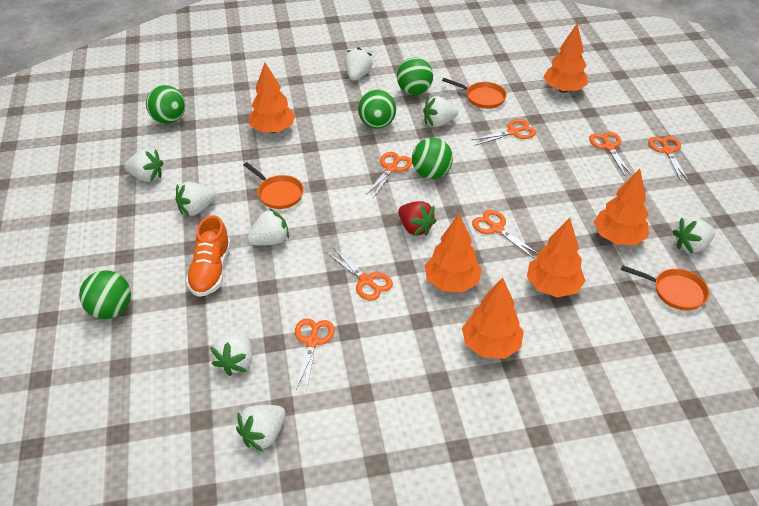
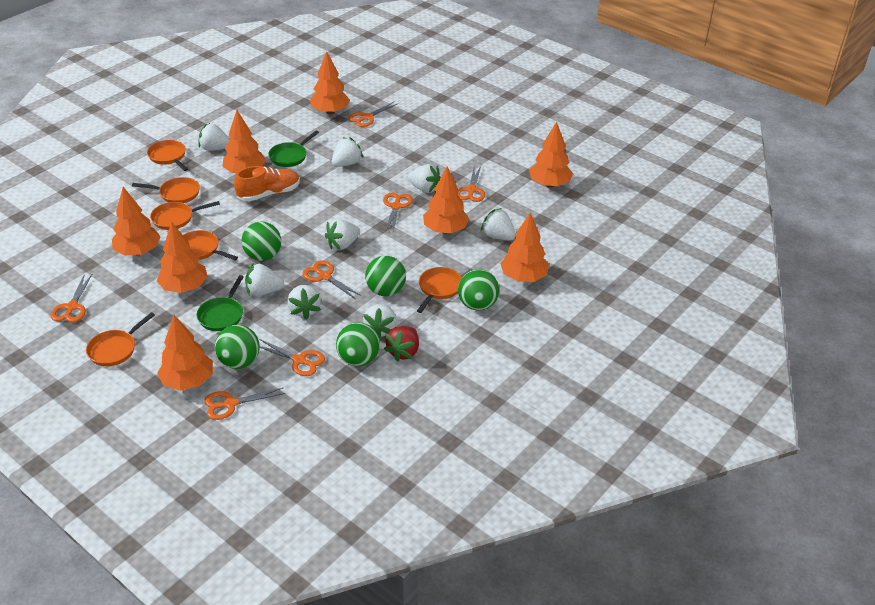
green pan: 0 -> 2
orange pan: 3 -> 6
orange tree: 6 -> 8

